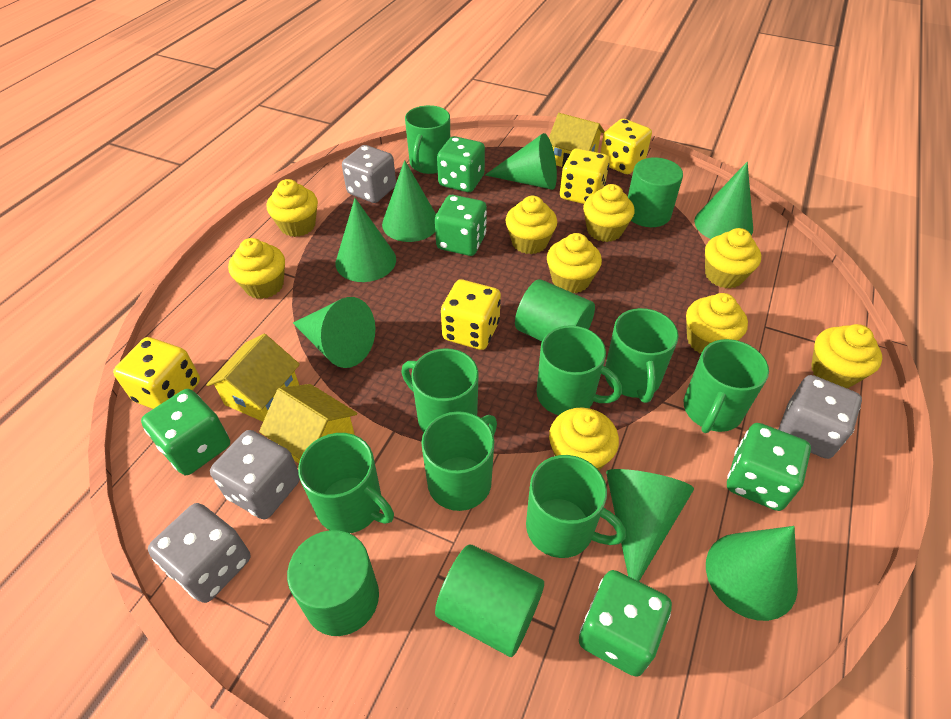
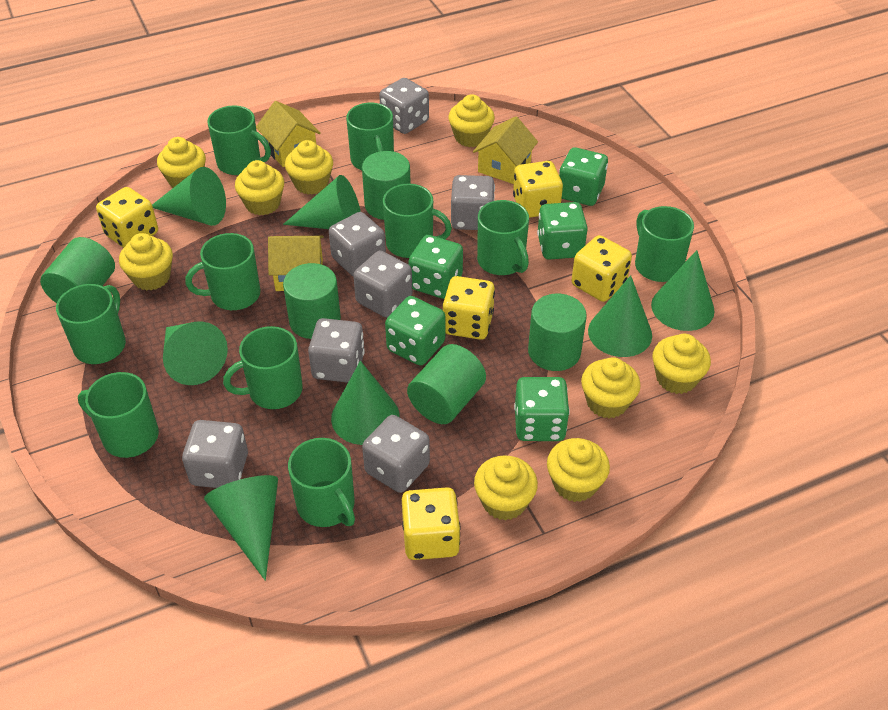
green cylinder: 4 -> 5
green mug: 8 -> 10
grey dice: 4 -> 7
yellow dice: 4 -> 5

